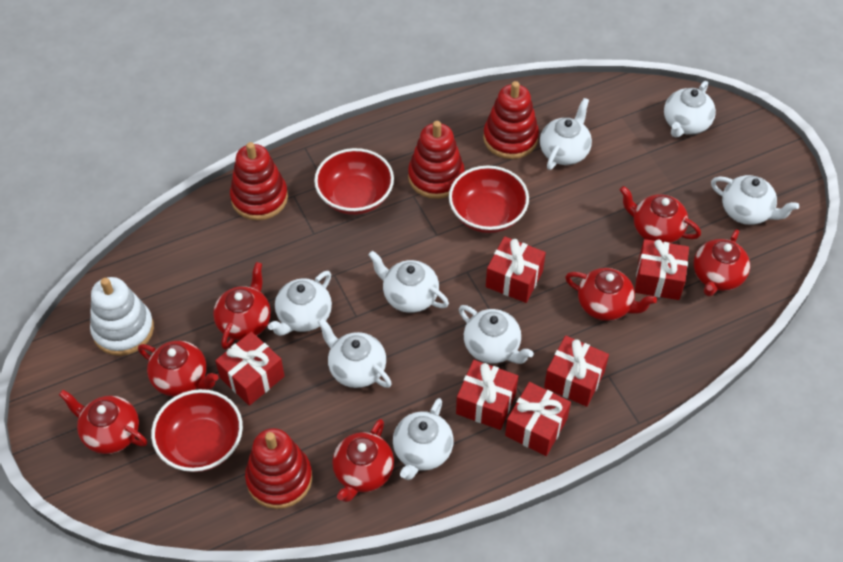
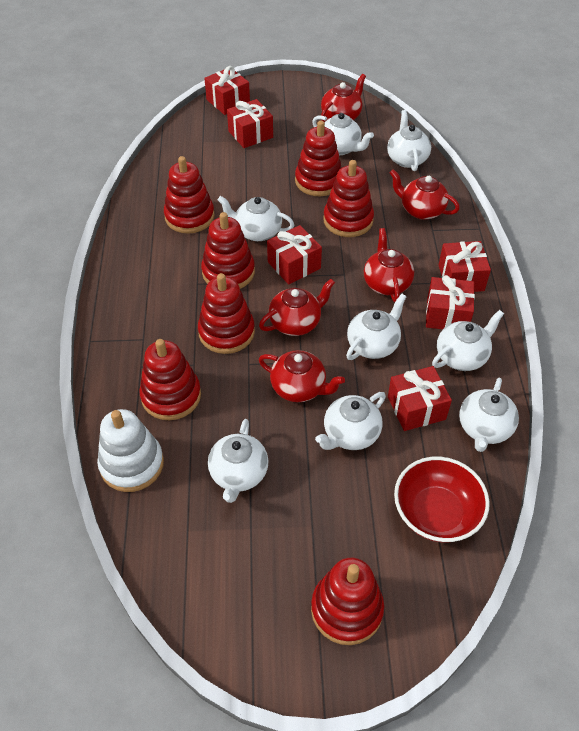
red bowl: 3 -> 1
red stacking toy: 4 -> 7
red teapot: 7 -> 5

